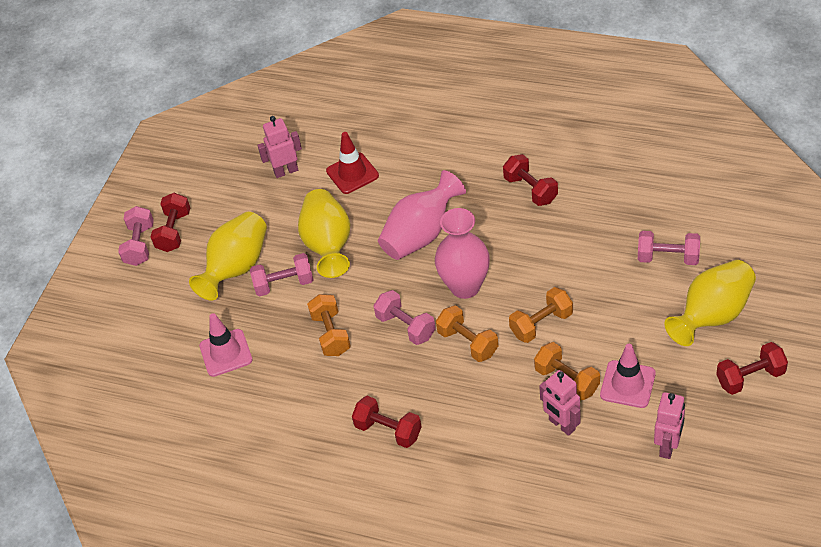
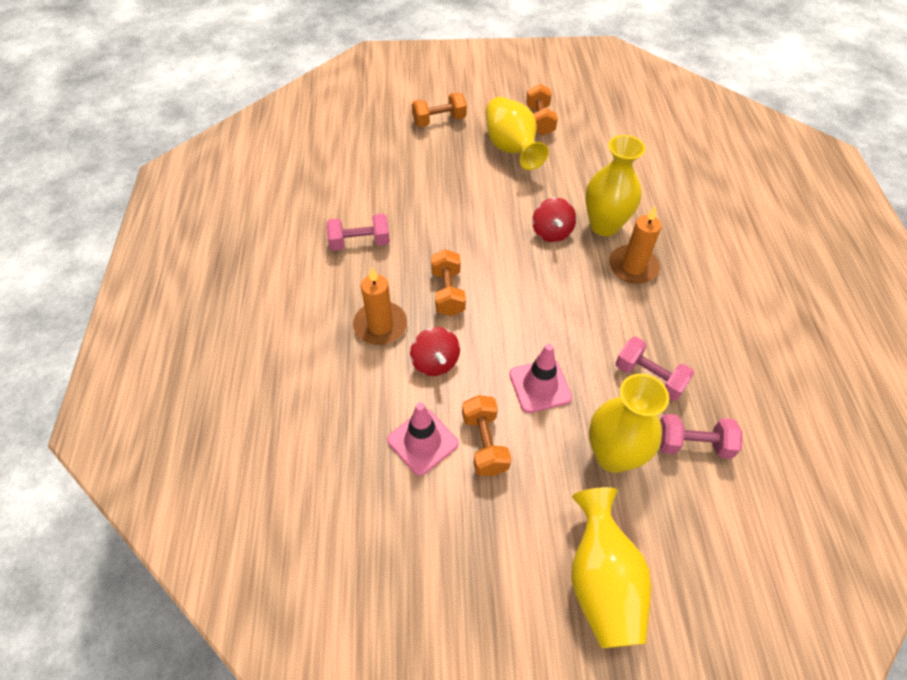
orange candle: 0 -> 2
pink dumbbell: 4 -> 3
pink robot: 3 -> 0
pink vase: 2 -> 0
red dumbbell: 4 -> 0
red spinning top: 0 -> 2
red traffic cone: 1 -> 0
yellow vase: 3 -> 4

